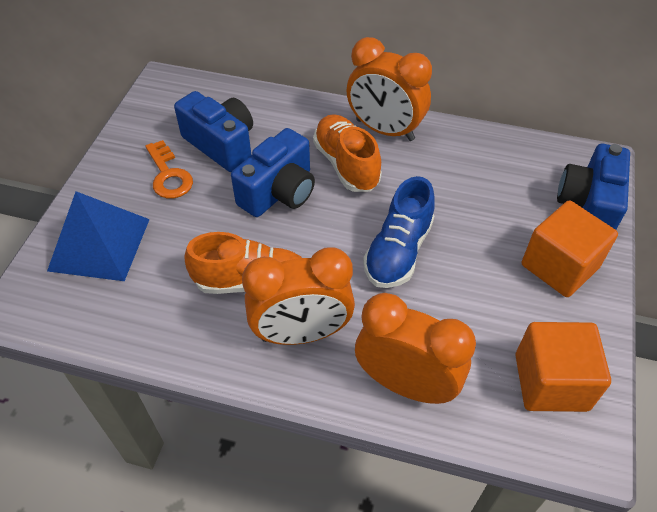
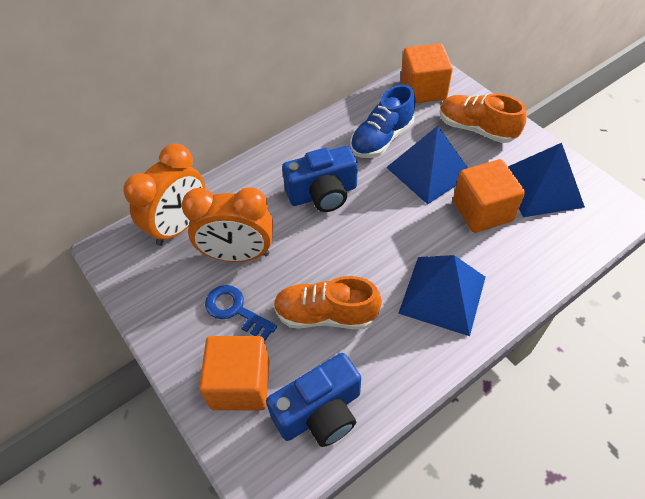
blue camera: 3 -> 2
blue key: 0 -> 1
blue pyramid: 1 -> 3
orange clock: 3 -> 2
orange cube: 2 -> 3
orange key: 1 -> 0

